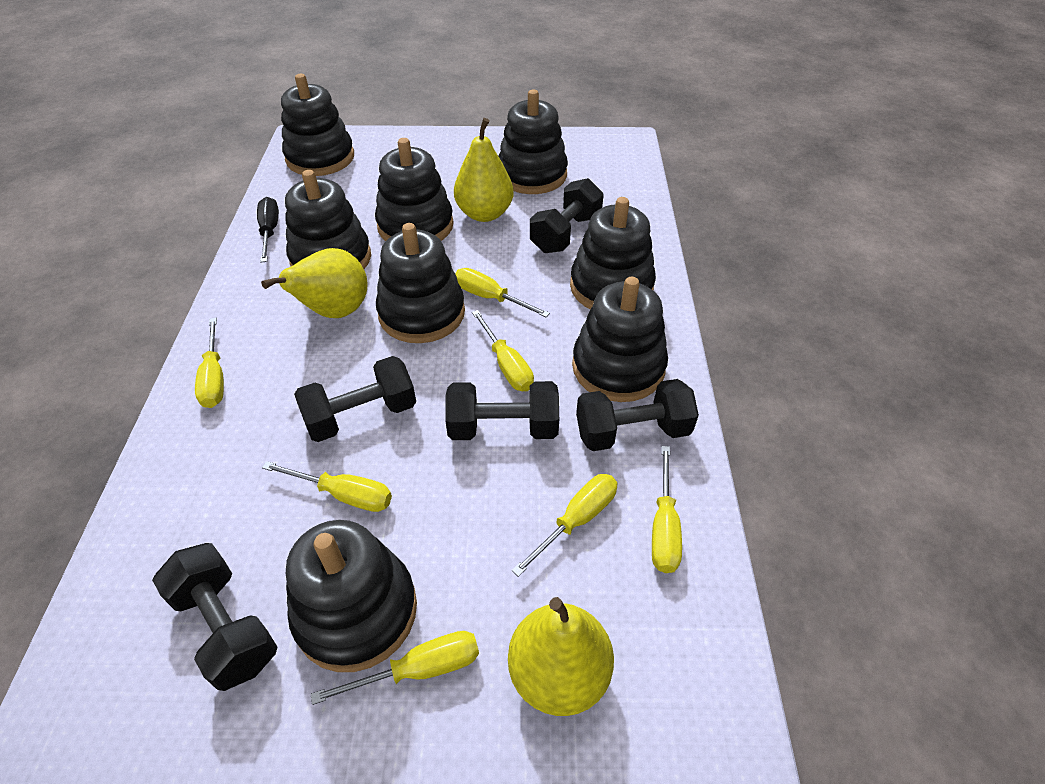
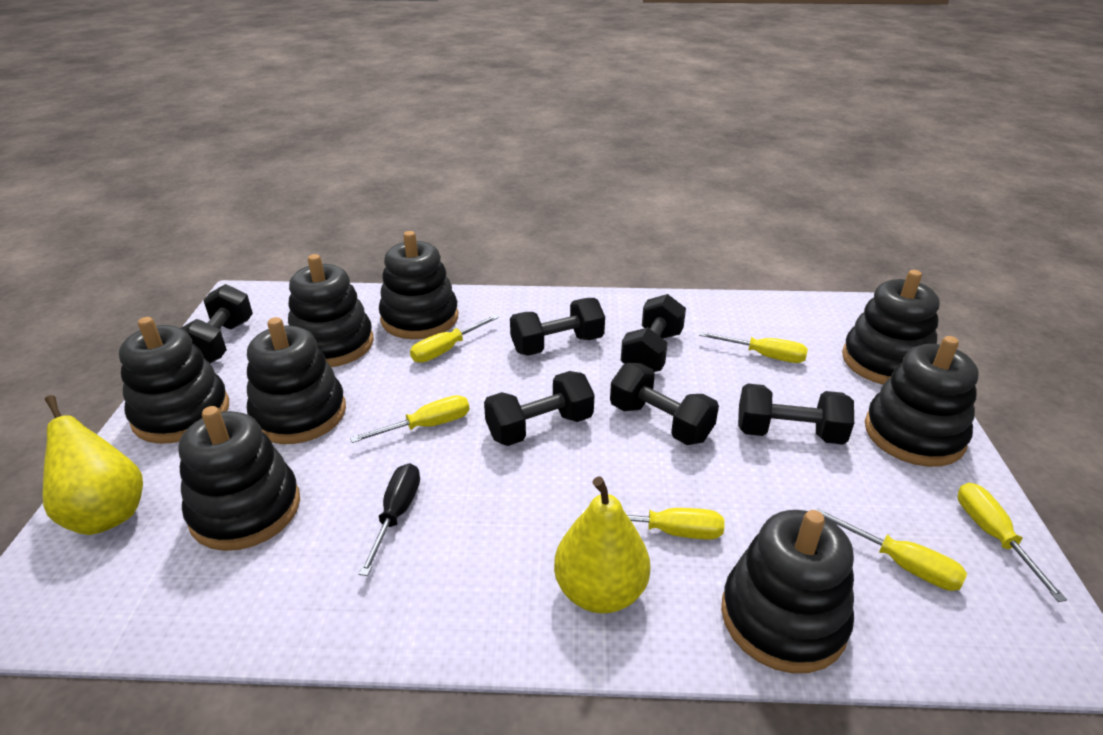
black dumbbell: 5 -> 6
yellow pear: 3 -> 2
yellow screwdriver: 7 -> 6

